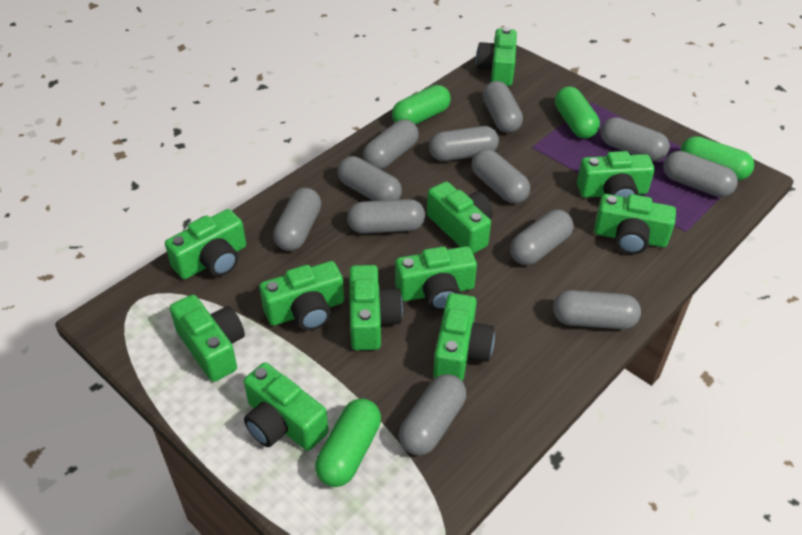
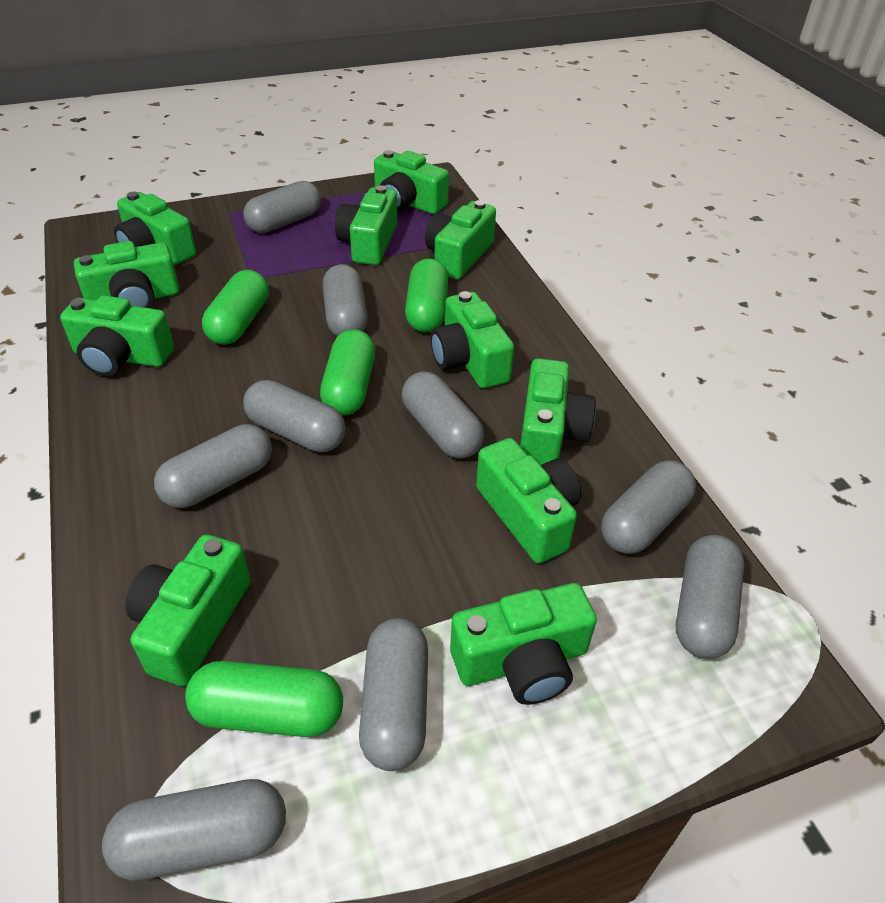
grey capsule: 12 -> 9

